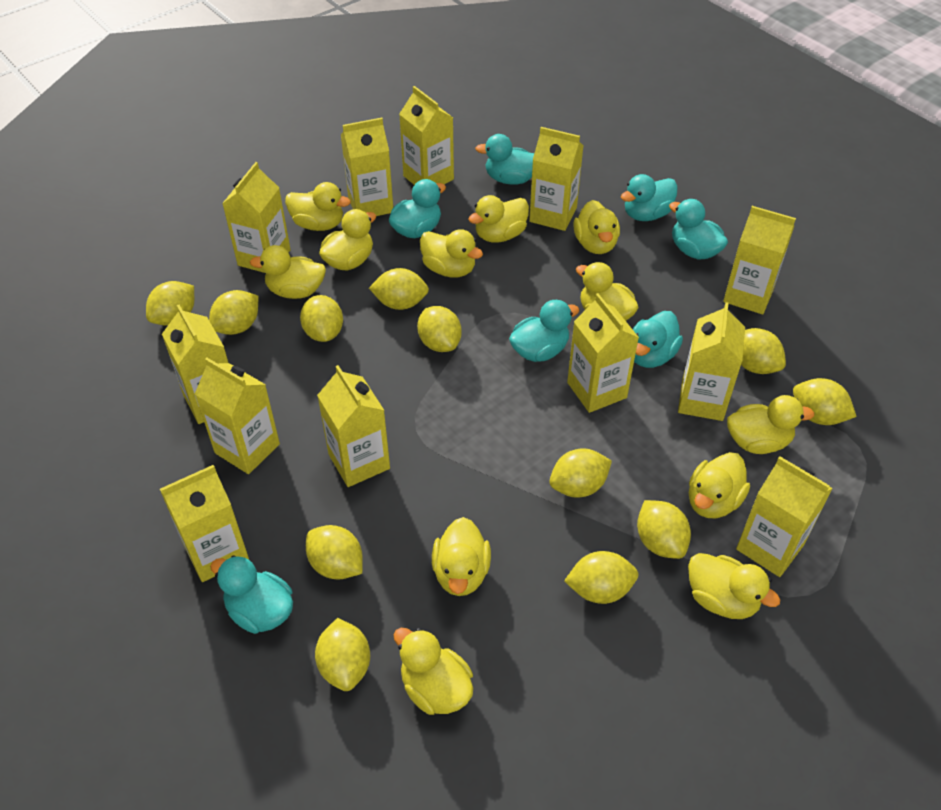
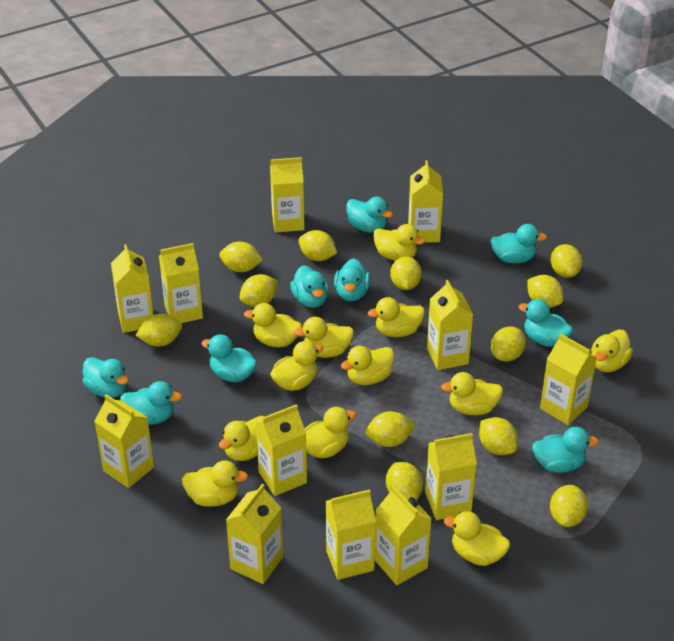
turquoise duck: 7 -> 9

